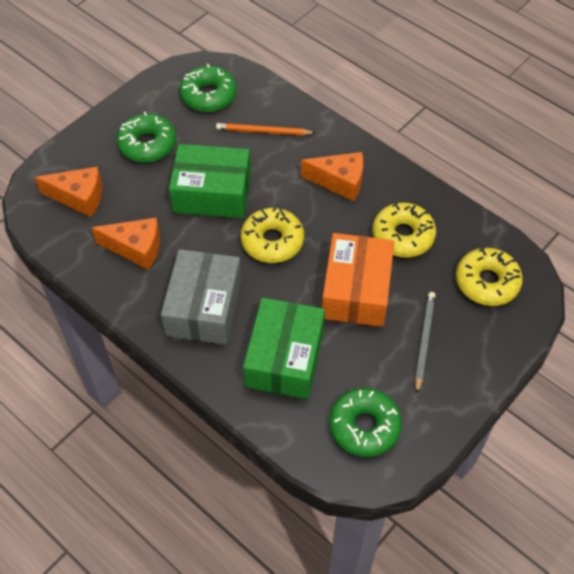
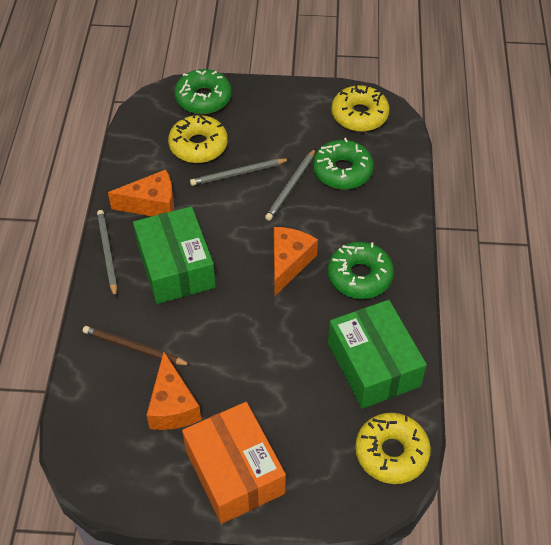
brown pencil: 0 -> 1
grey box: 1 -> 0
grey pencil: 1 -> 3
orange pencil: 1 -> 0

